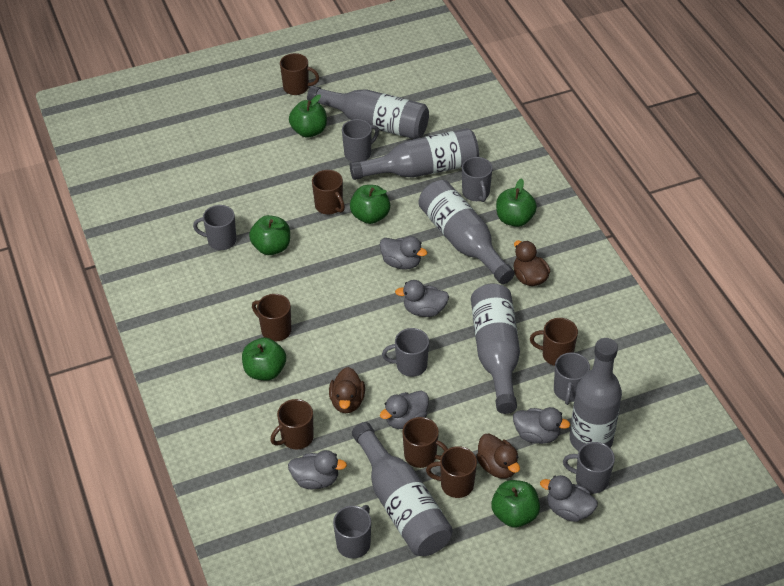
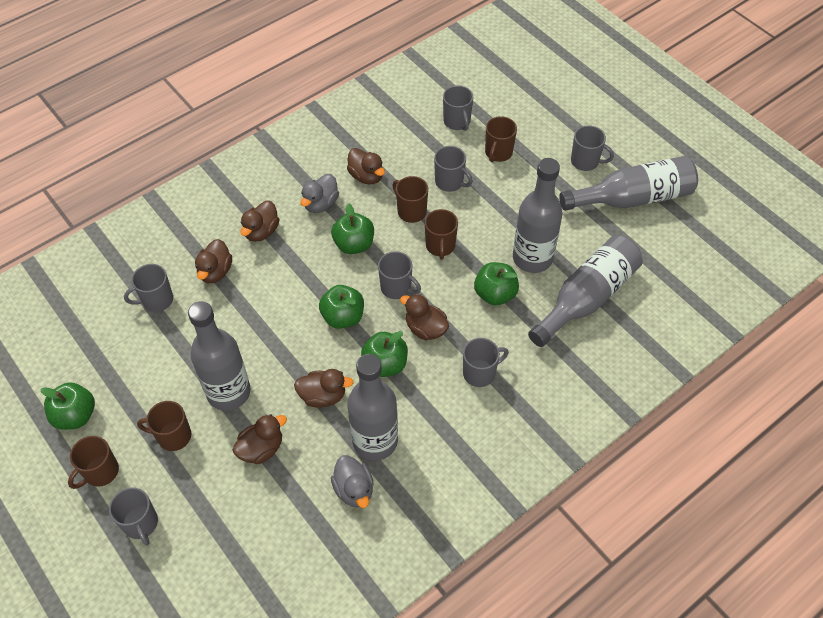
brown duck: 3 -> 6
brown mug: 7 -> 5
green apple: 6 -> 5
grey bottle: 6 -> 5
grey duck: 6 -> 2

